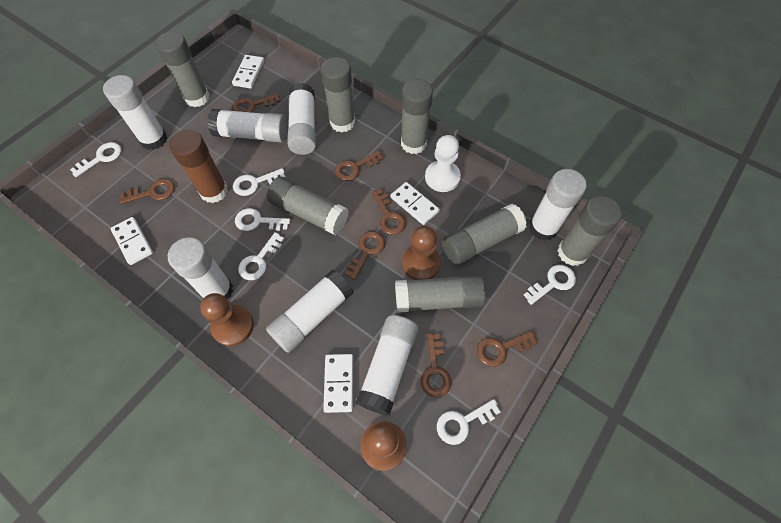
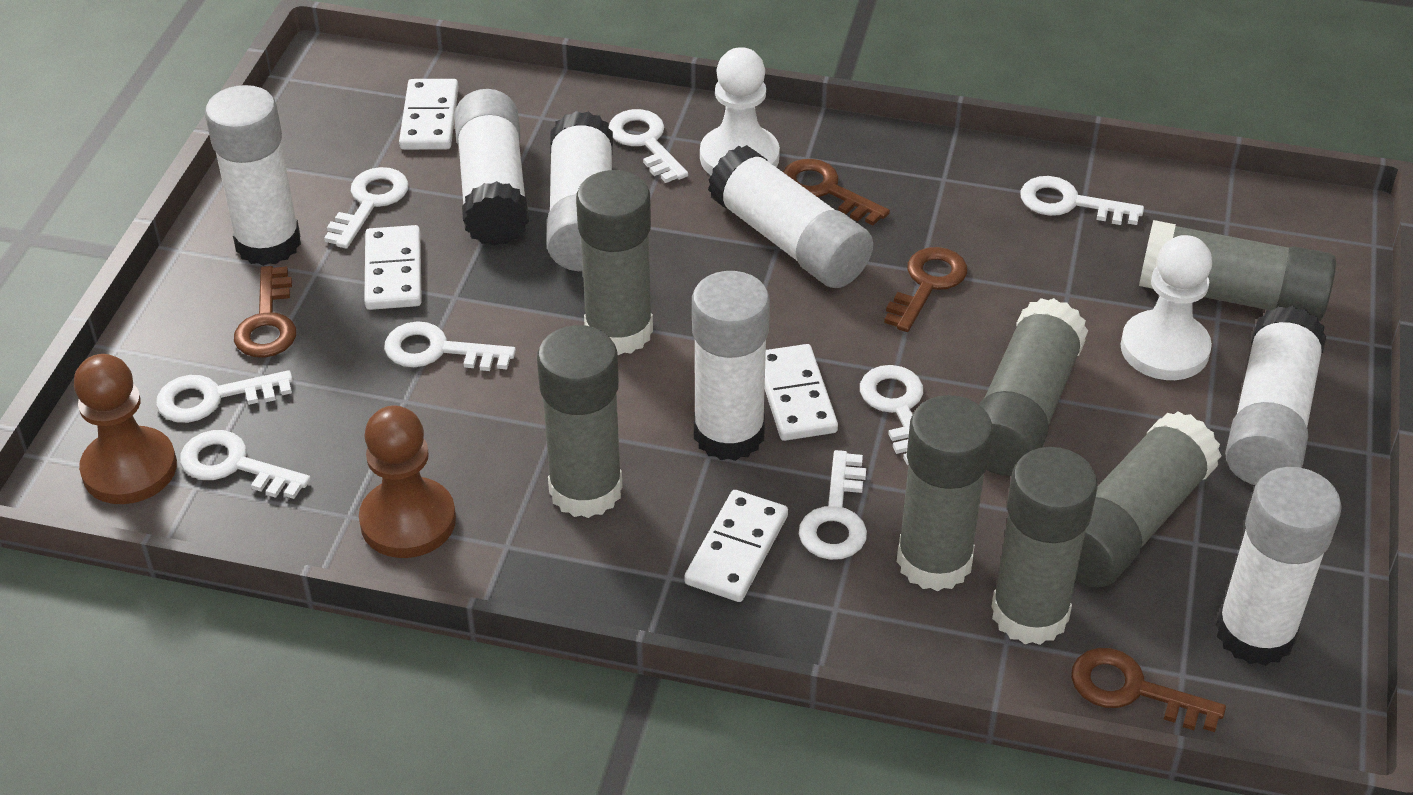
brown glue stick: 1 -> 0
brown key: 7 -> 4
brown pawn: 3 -> 2
white key: 6 -> 8
white pawn: 1 -> 2

